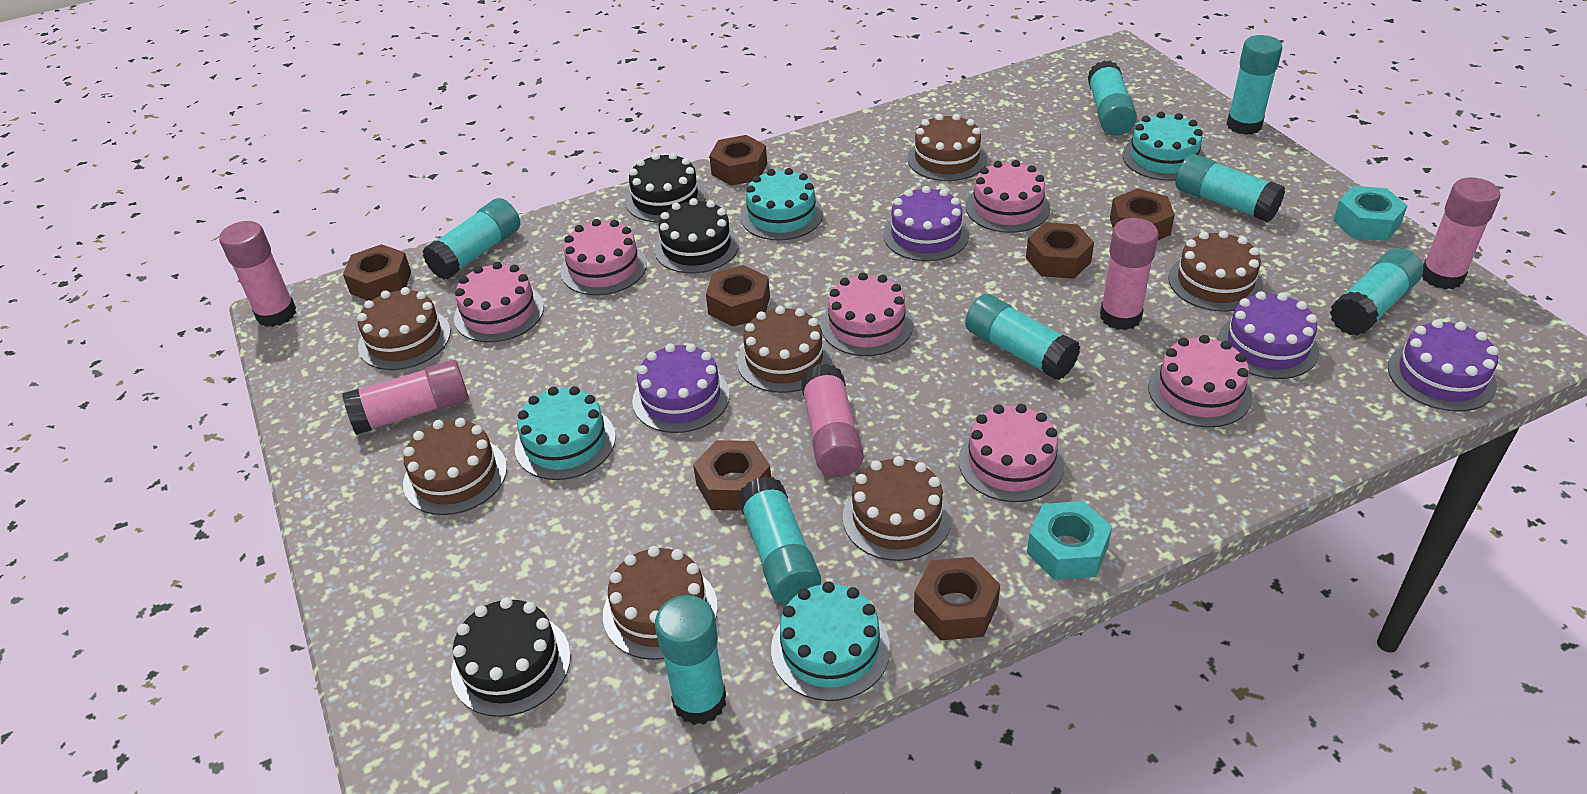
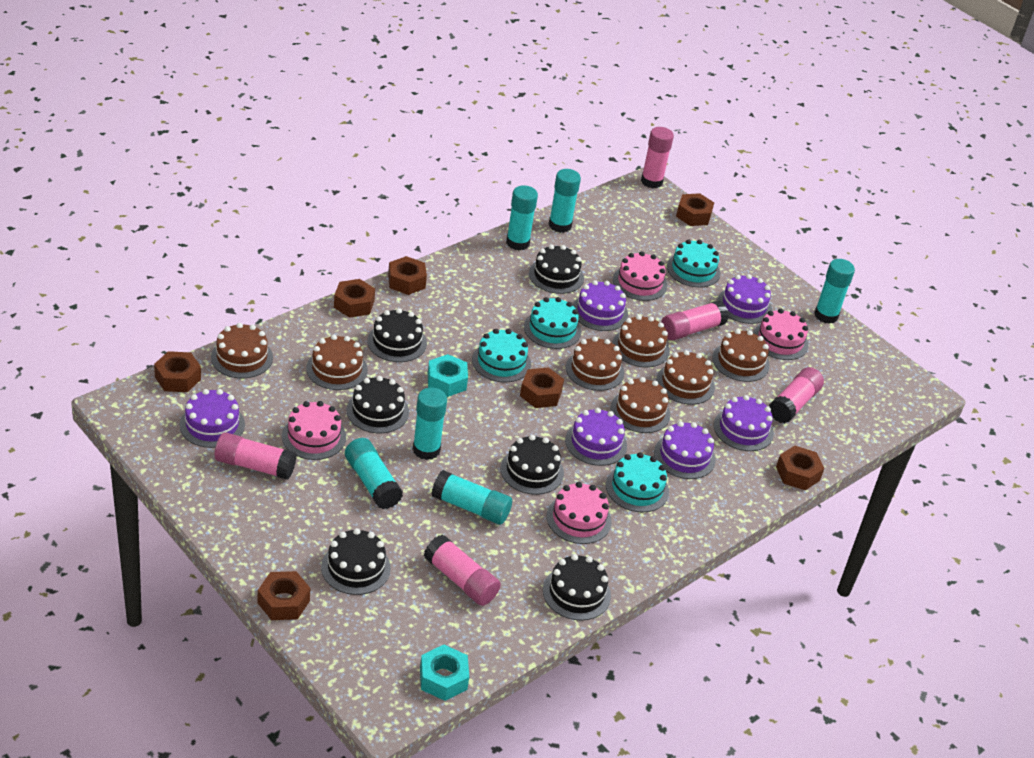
black cake: 3 -> 6
pink cake: 6 -> 4
purple cake: 4 -> 6
turquoise glue stick: 8 -> 6

